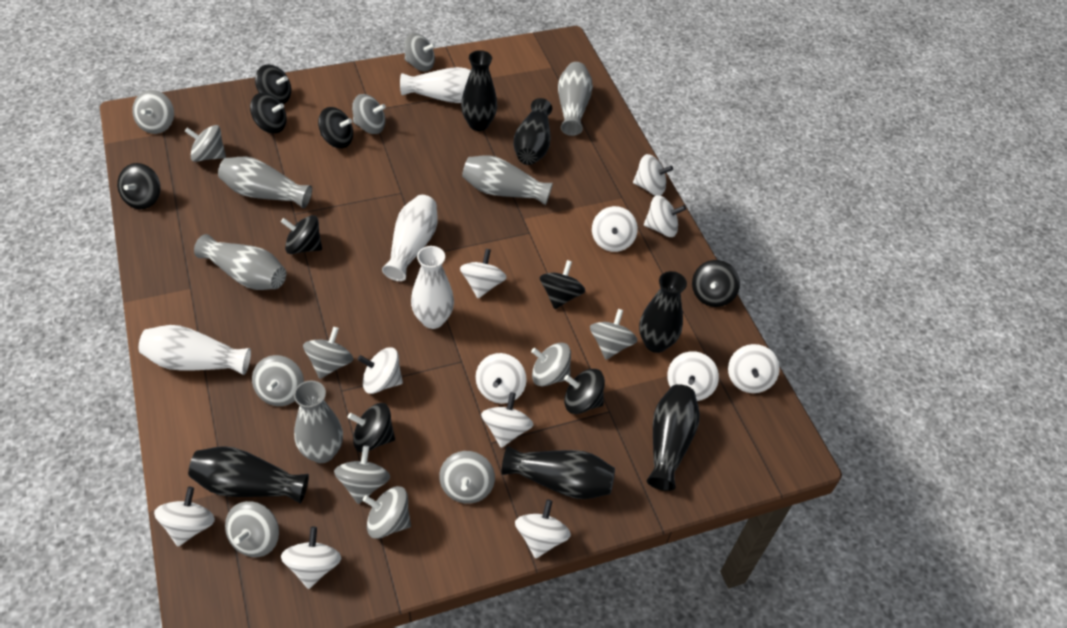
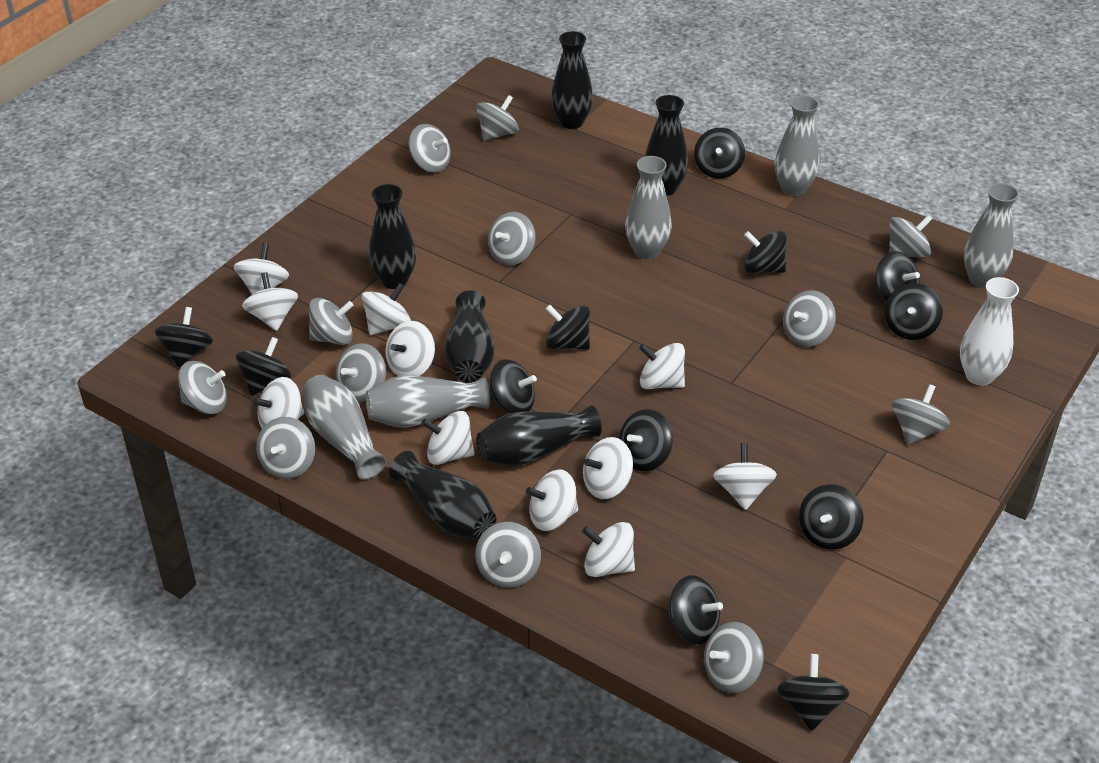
black spinning top: 9 -> 12
white spinning top: 12 -> 11
white vase: 4 -> 1

